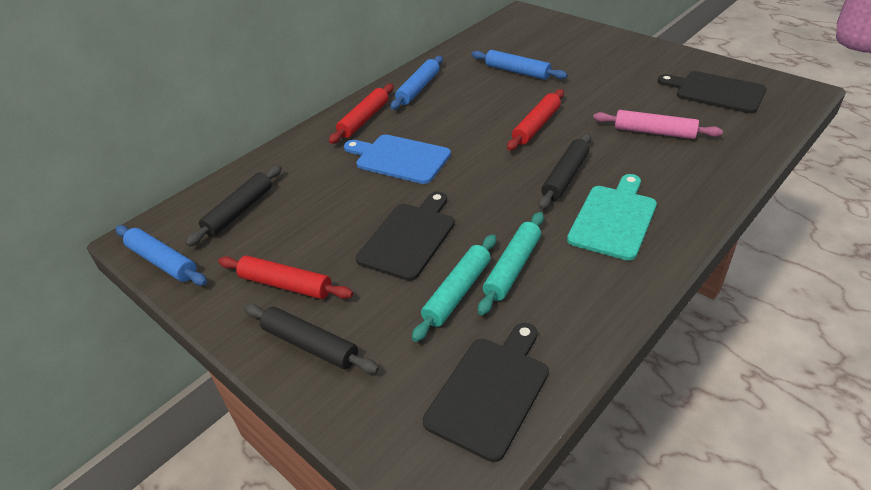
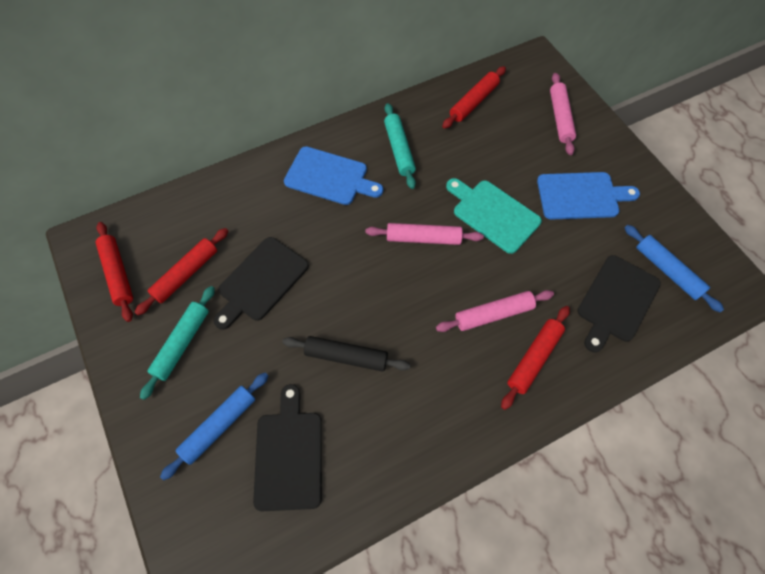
black rolling pin: 3 -> 1
blue cutting board: 1 -> 2
blue rolling pin: 3 -> 2
pink rolling pin: 1 -> 3
red rolling pin: 3 -> 4

